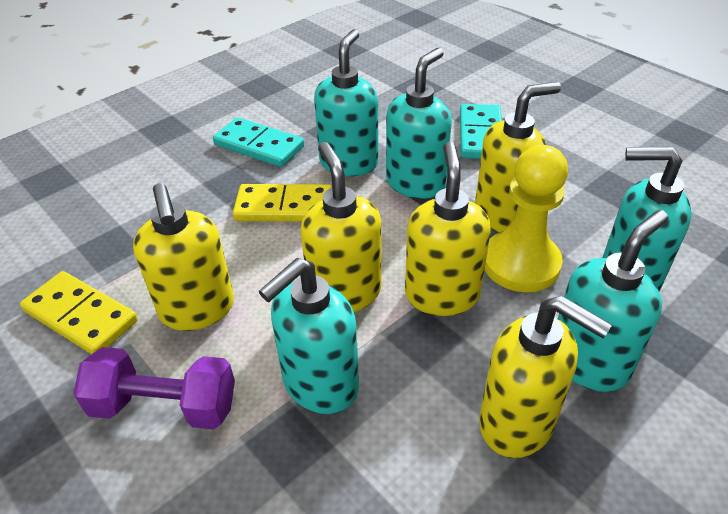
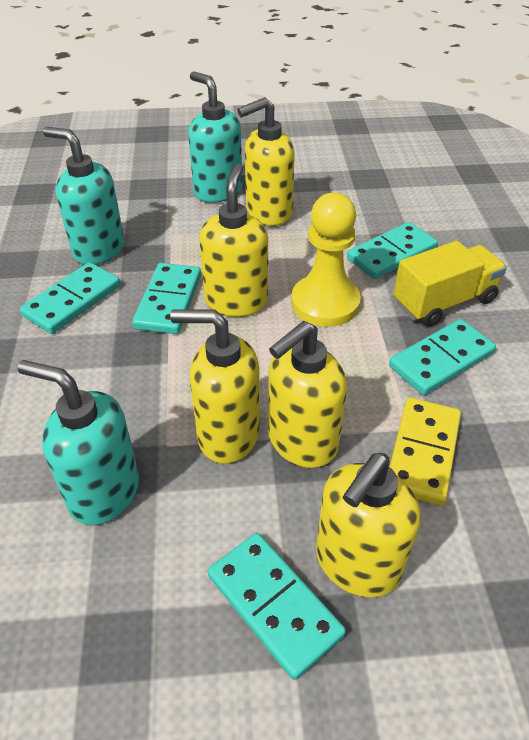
purple dumbbell: 1 -> 0
turquoise domino: 2 -> 5
turquoise soap dispenser: 5 -> 3
yellow domino: 2 -> 1
yellow truck: 0 -> 1

